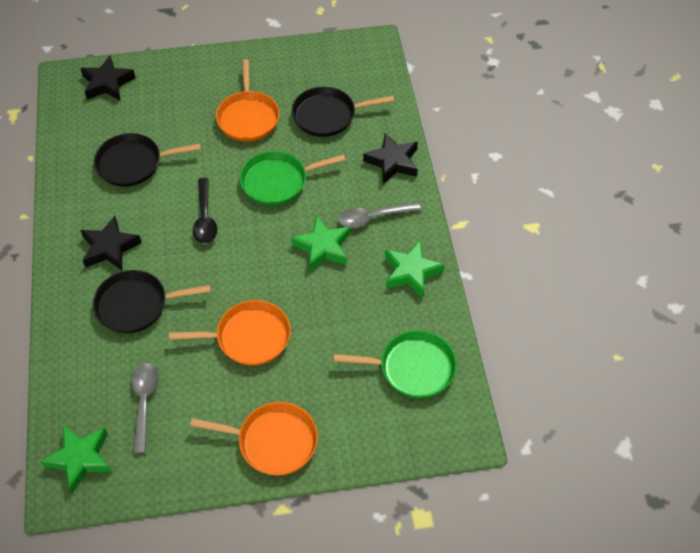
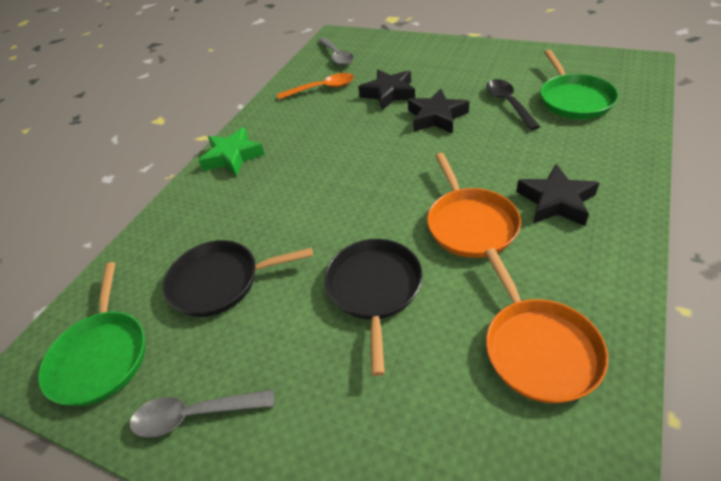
black pan: 3 -> 2
green star: 3 -> 1
orange pan: 3 -> 2
orange spoon: 0 -> 1

